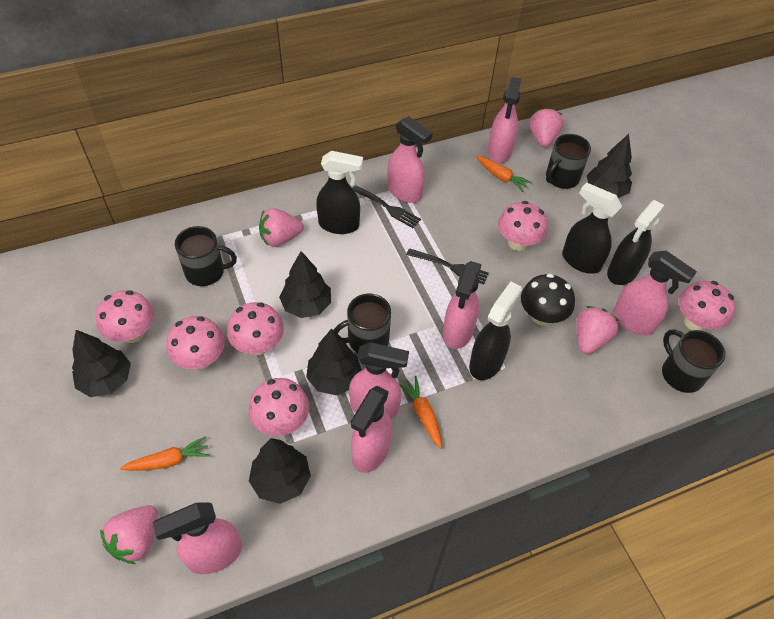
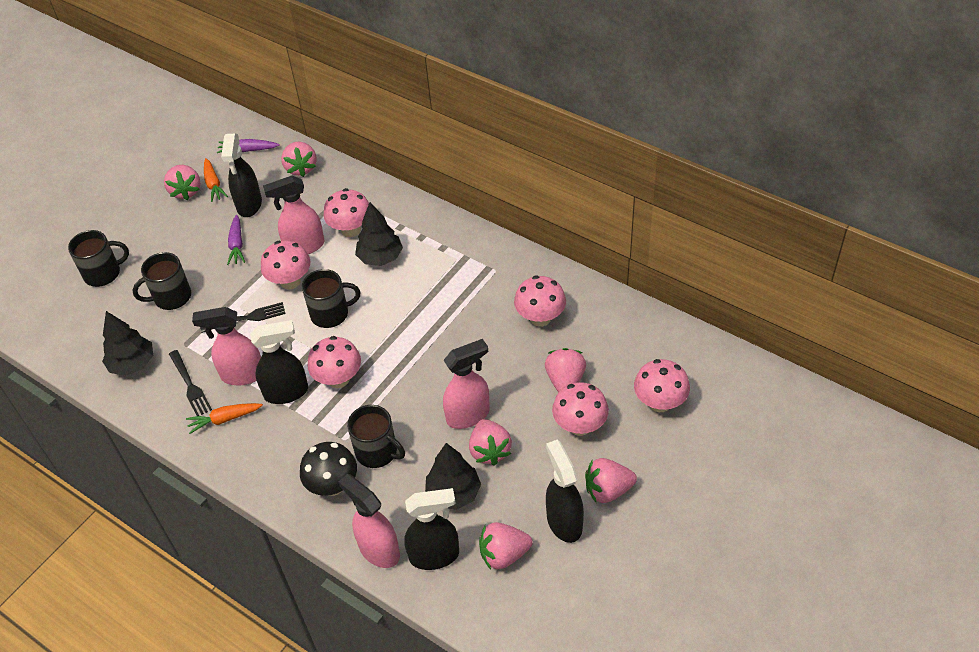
black tree: 5 -> 3
orange carrot: 3 -> 2
pink spray bottle: 7 -> 4
pink strawberry: 4 -> 6
purple carrot: 0 -> 2

